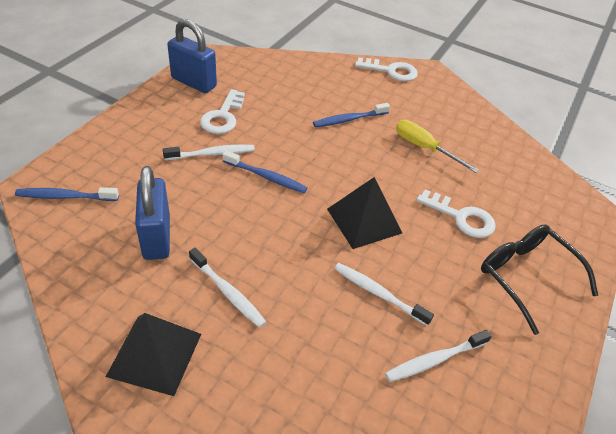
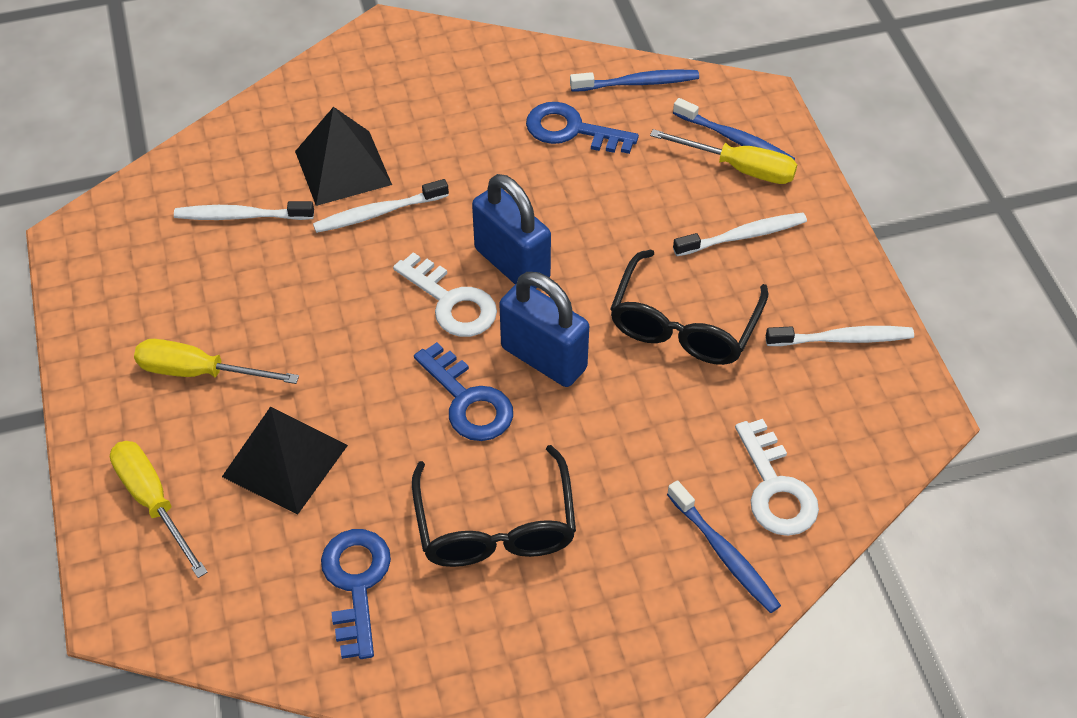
black glasses: 1 -> 2
blue key: 0 -> 3
white key: 3 -> 2
yellow screwdriver: 1 -> 3

